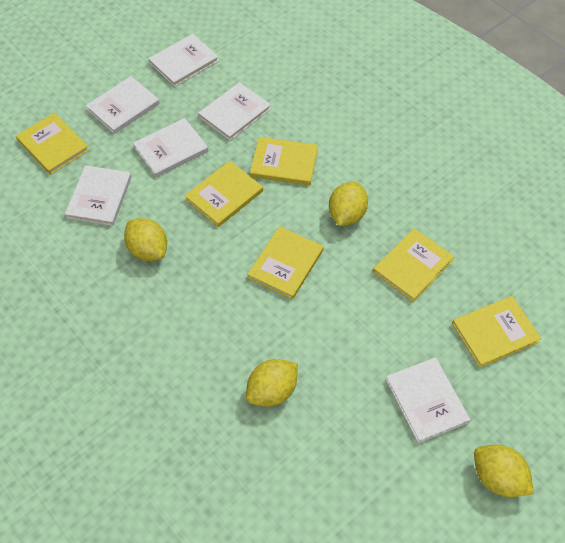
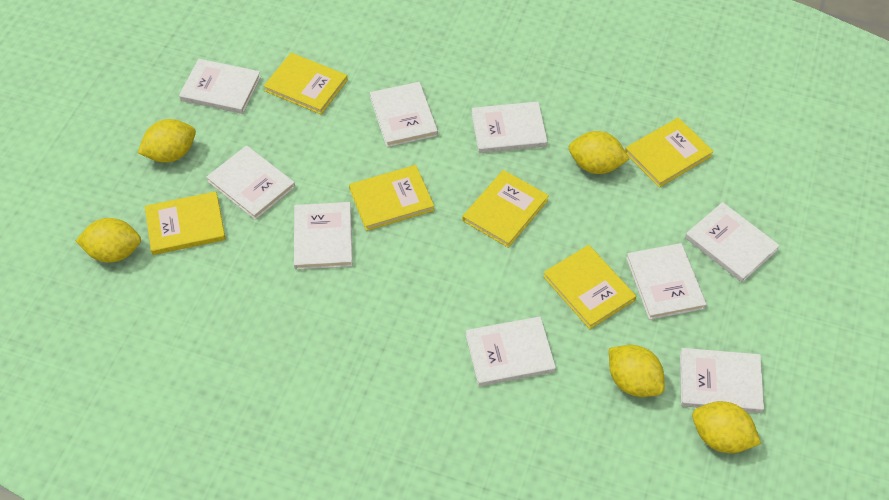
white book: 6 -> 9
yellow lemon: 4 -> 5

